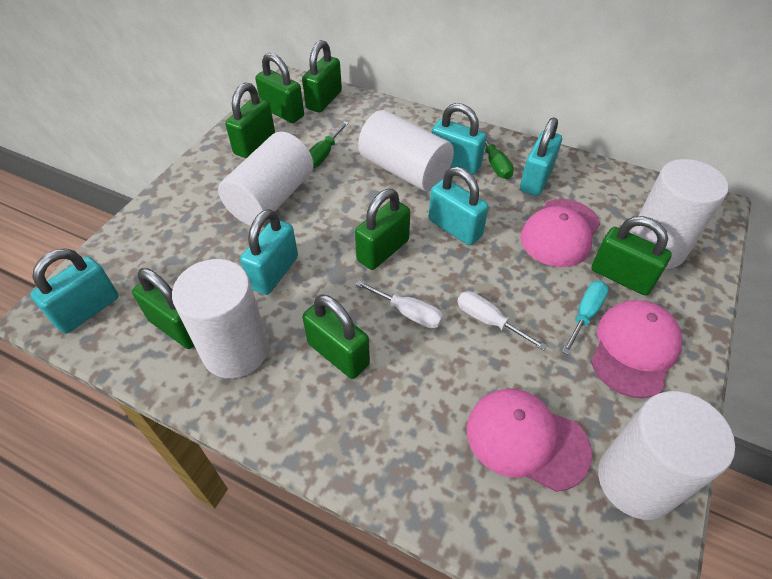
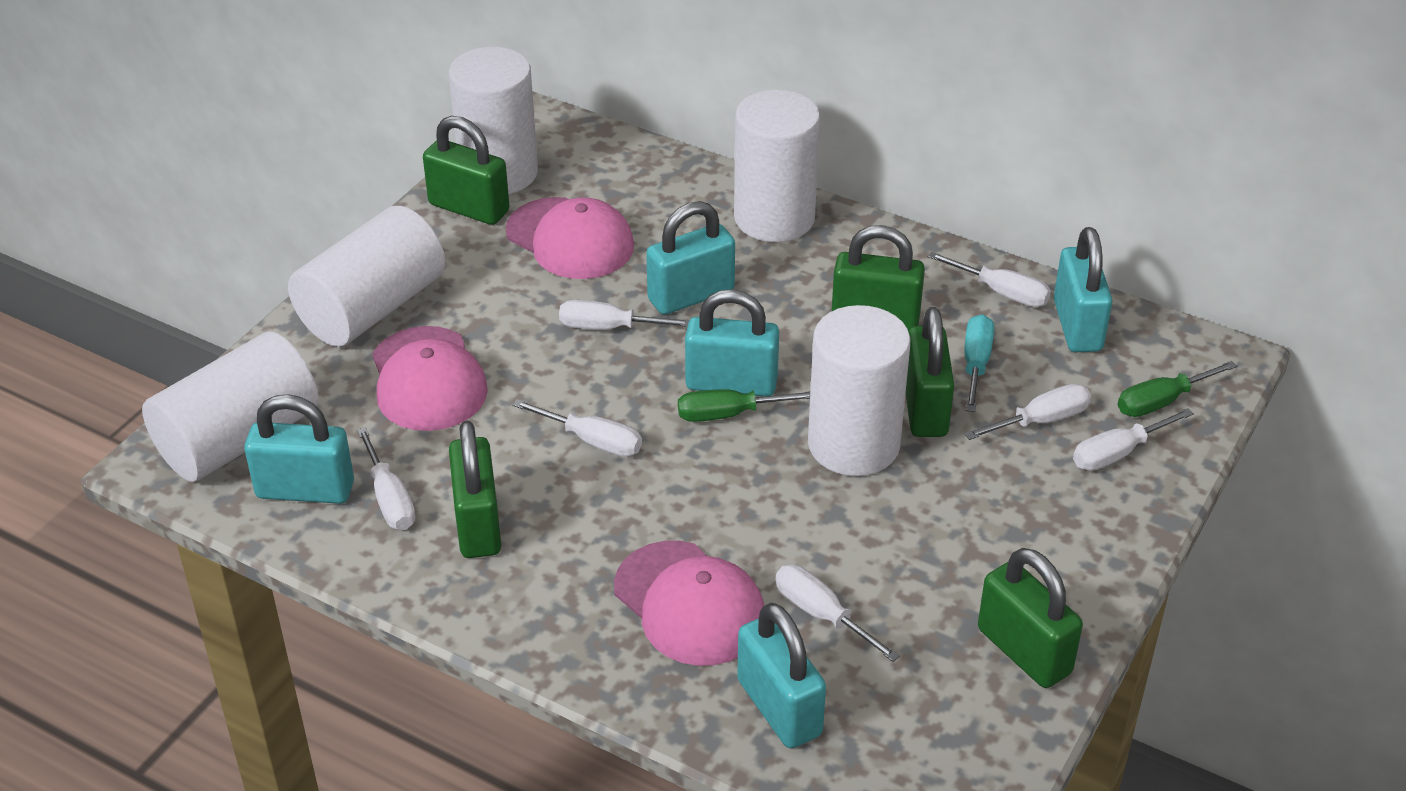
green padlock: 7 -> 5
white screwdriver: 2 -> 7

